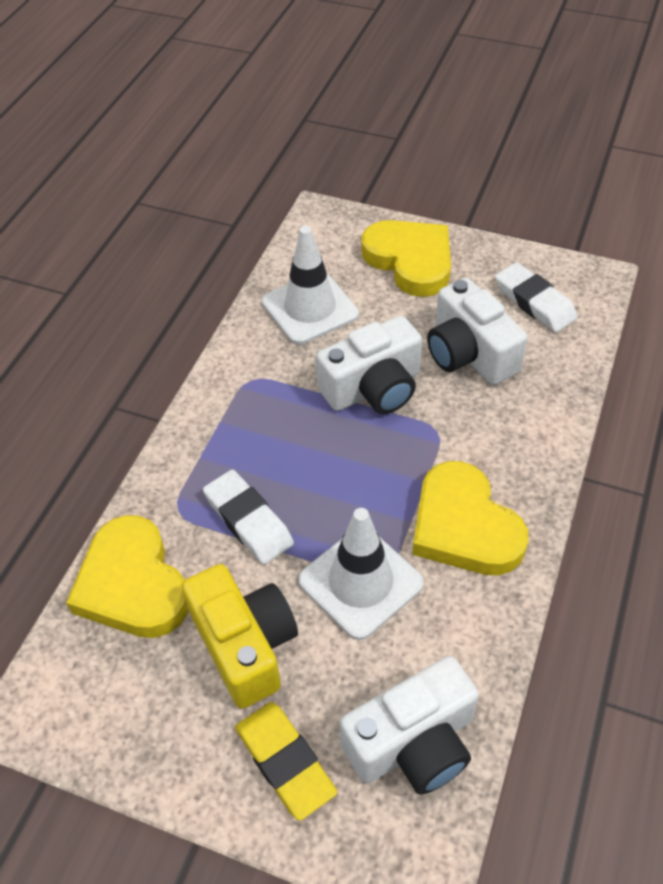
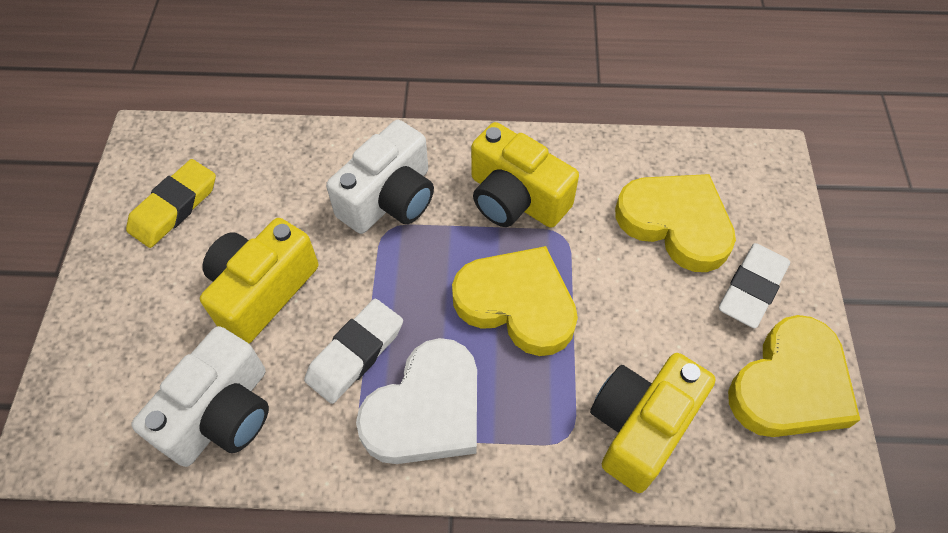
white camera: 3 -> 2
white heart: 0 -> 1
white traffic cone: 2 -> 0
yellow camera: 1 -> 3

